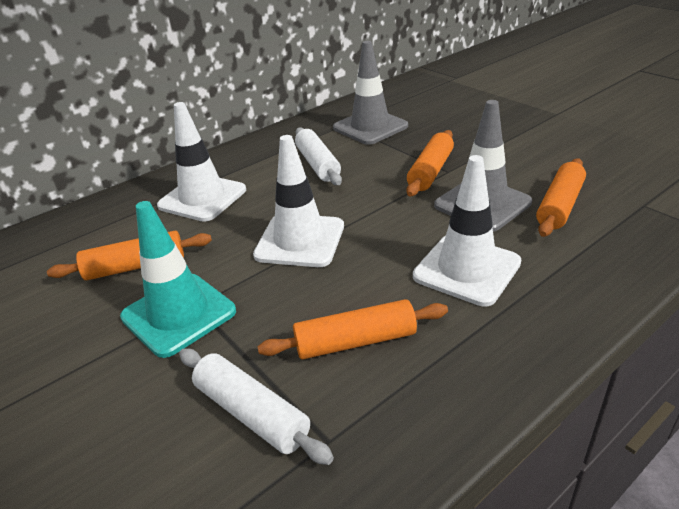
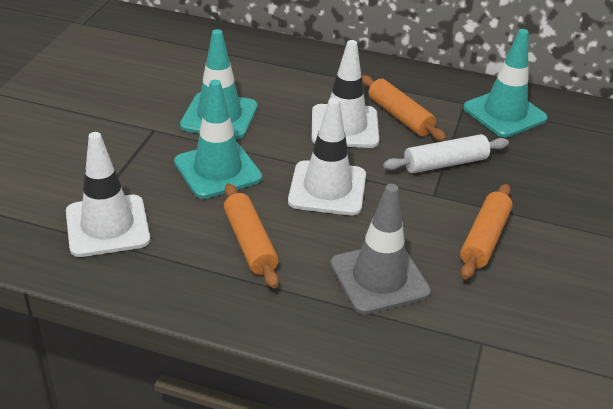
grey traffic cone: 2 -> 1
orange rolling pin: 4 -> 3
turquoise traffic cone: 1 -> 3
white rolling pin: 2 -> 1

